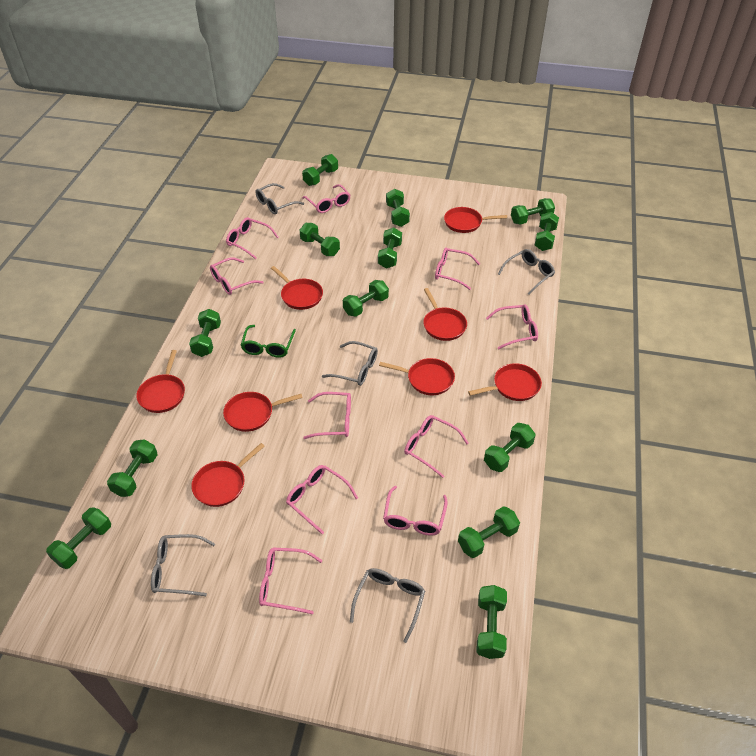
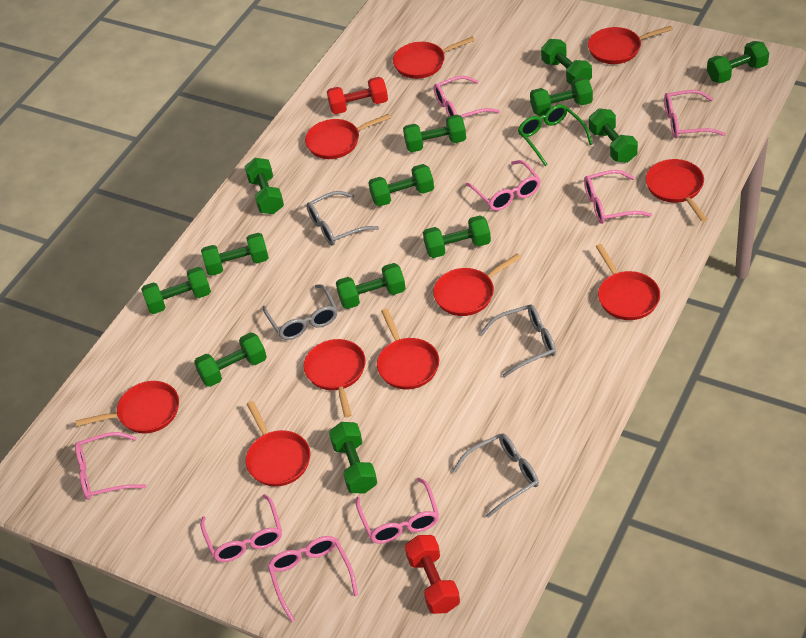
grey glasses: 5 -> 4
pink glasses: 10 -> 8
red dumbbell: 0 -> 2
red pan: 8 -> 10

